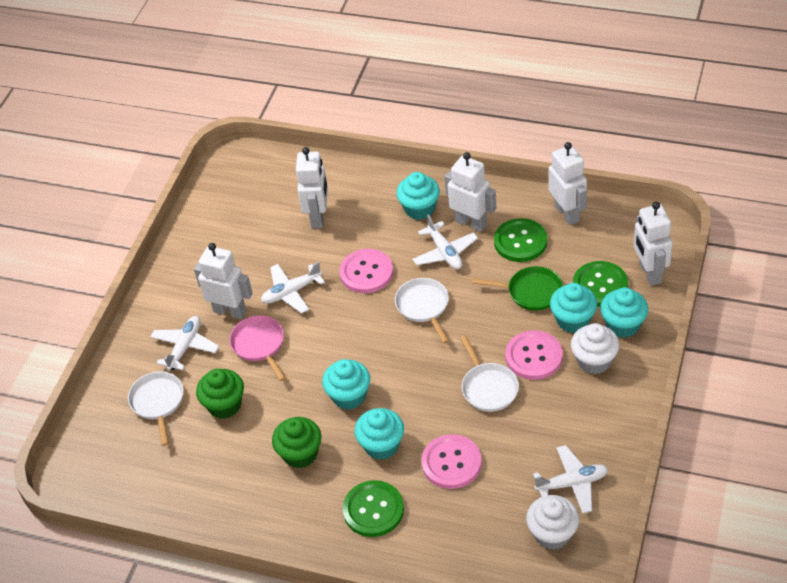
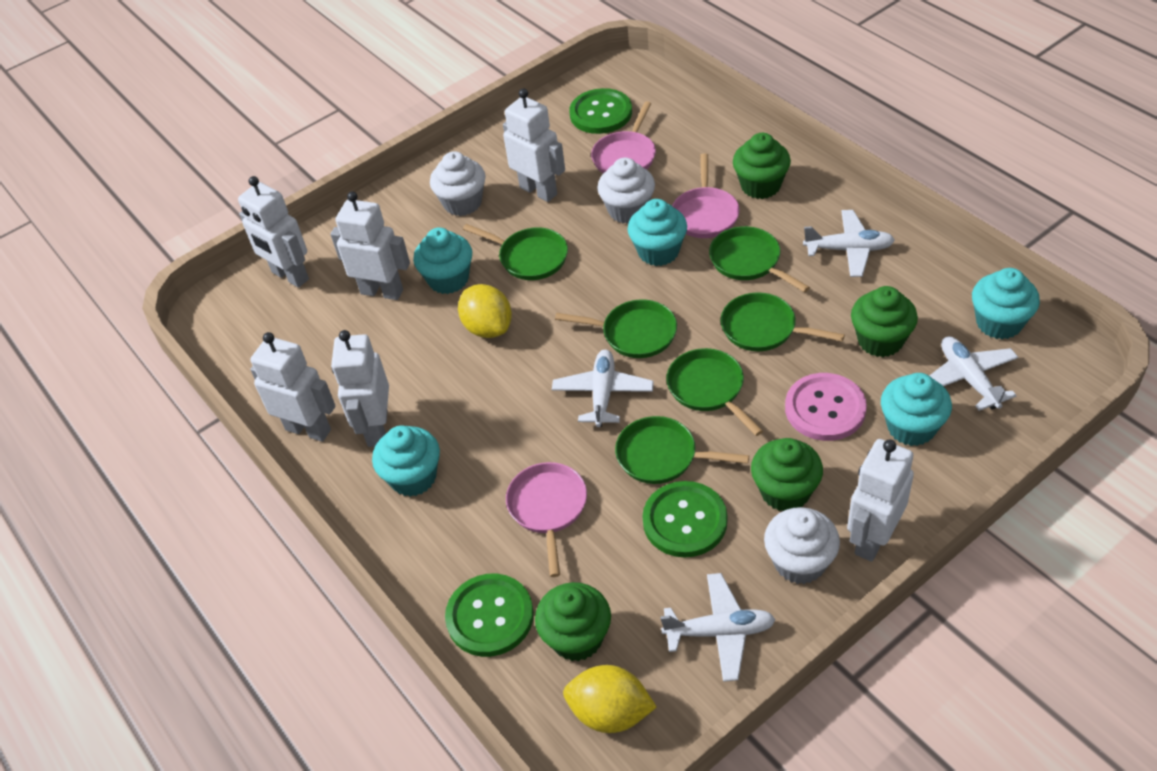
green cupcake: 2 -> 4
green pan: 1 -> 6
pink button: 3 -> 1
pink pan: 1 -> 3
white cupcake: 2 -> 3
white pan: 3 -> 0
white robot: 5 -> 6
yellow lemon: 0 -> 2

